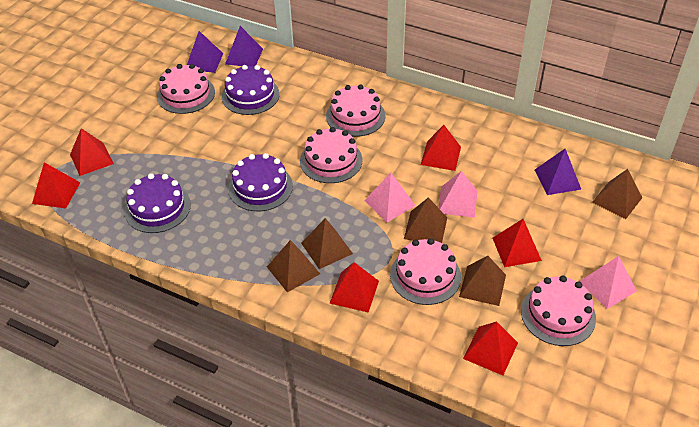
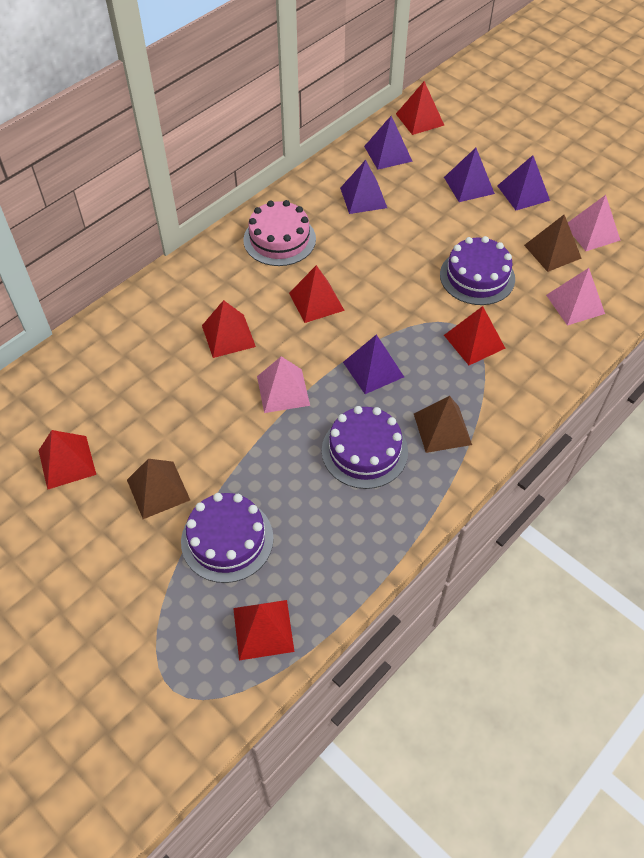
brown pyramid: 5 -> 3
pink cake: 5 -> 1
purple pyramid: 3 -> 5

